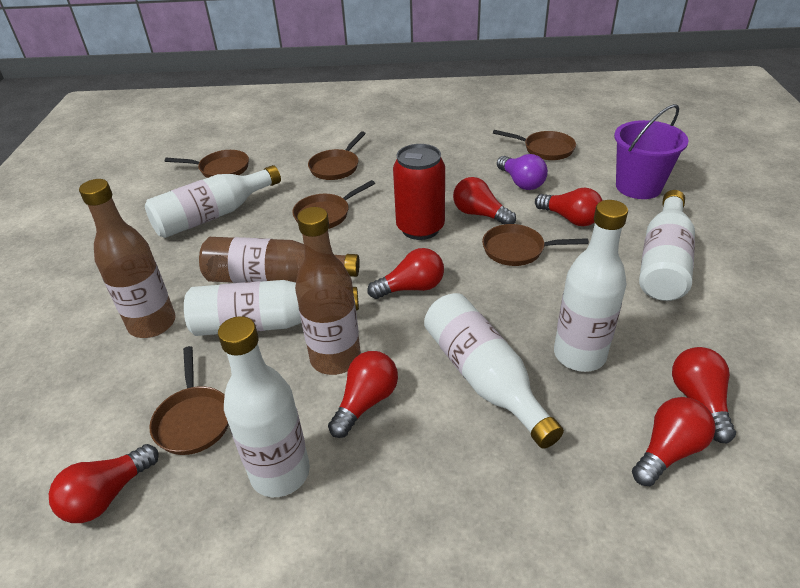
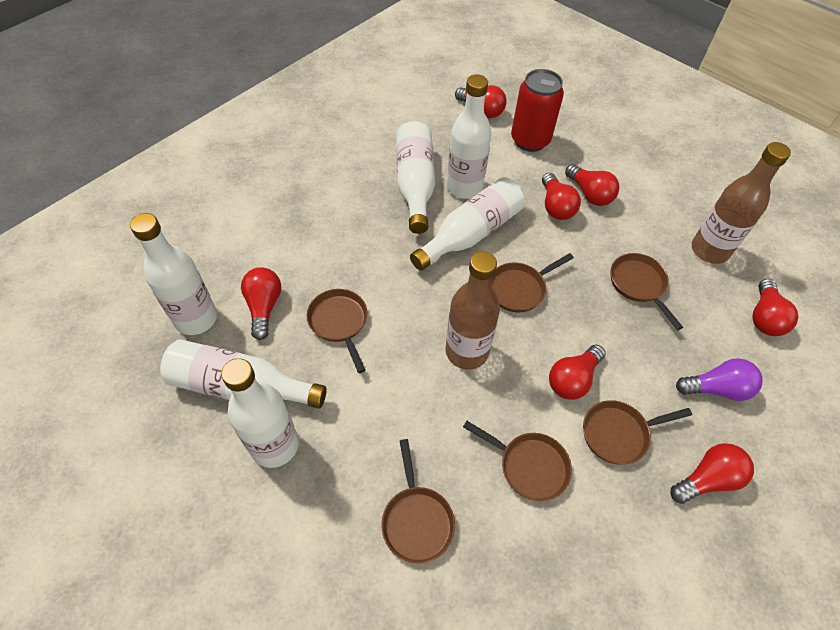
brown bottle: 3 -> 2
purple bucket: 1 -> 0

